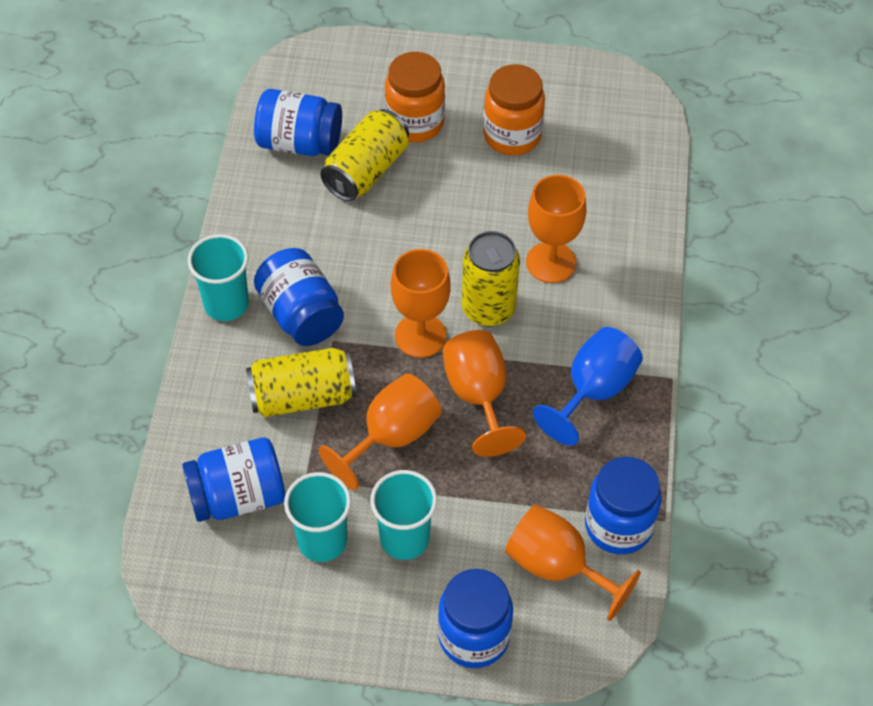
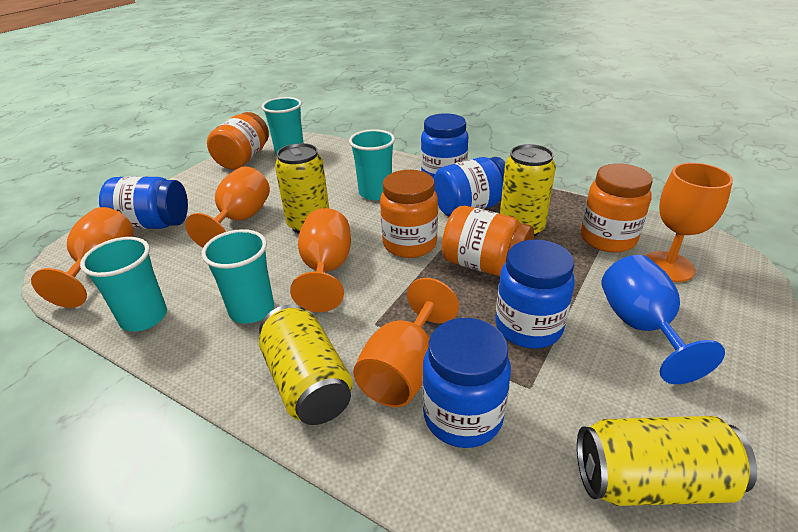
orange jar: 2 -> 4
turquoise cup: 3 -> 4
yellow can: 3 -> 4

